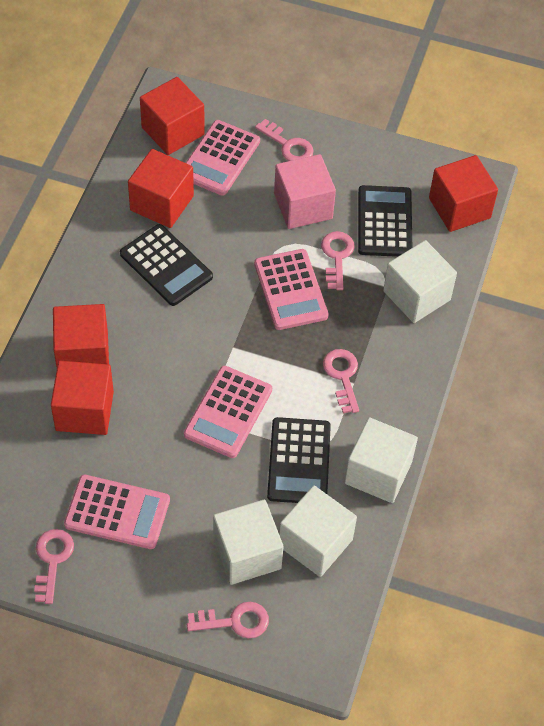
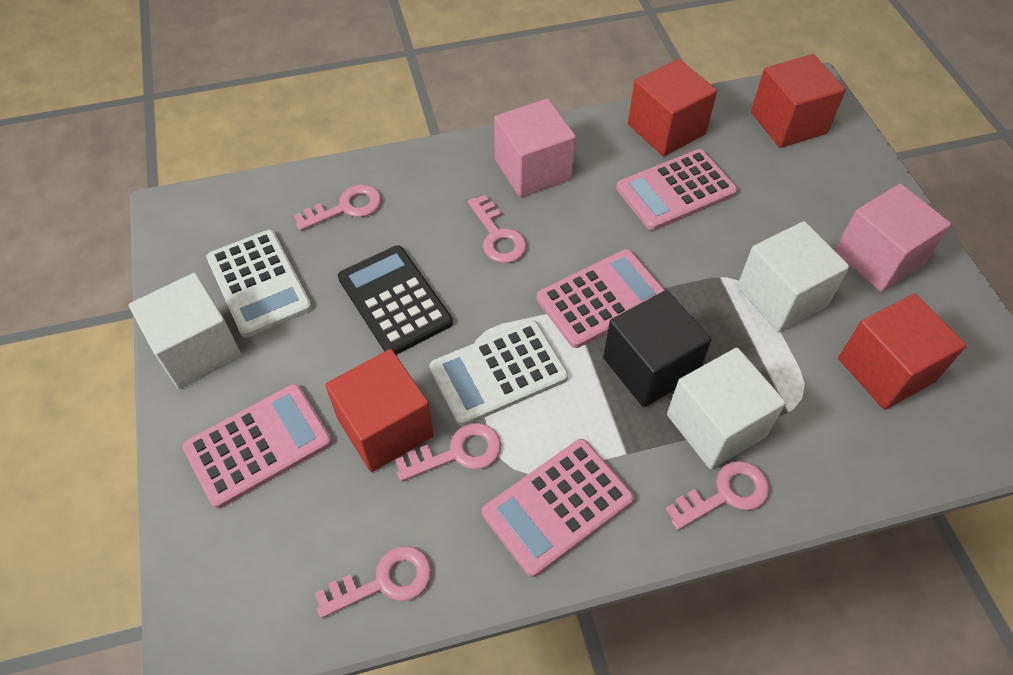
black calculator: 3 -> 1
black cube: 0 -> 1
pink cube: 1 -> 2
red cube: 5 -> 4
white calculator: 0 -> 2
white cube: 4 -> 3

